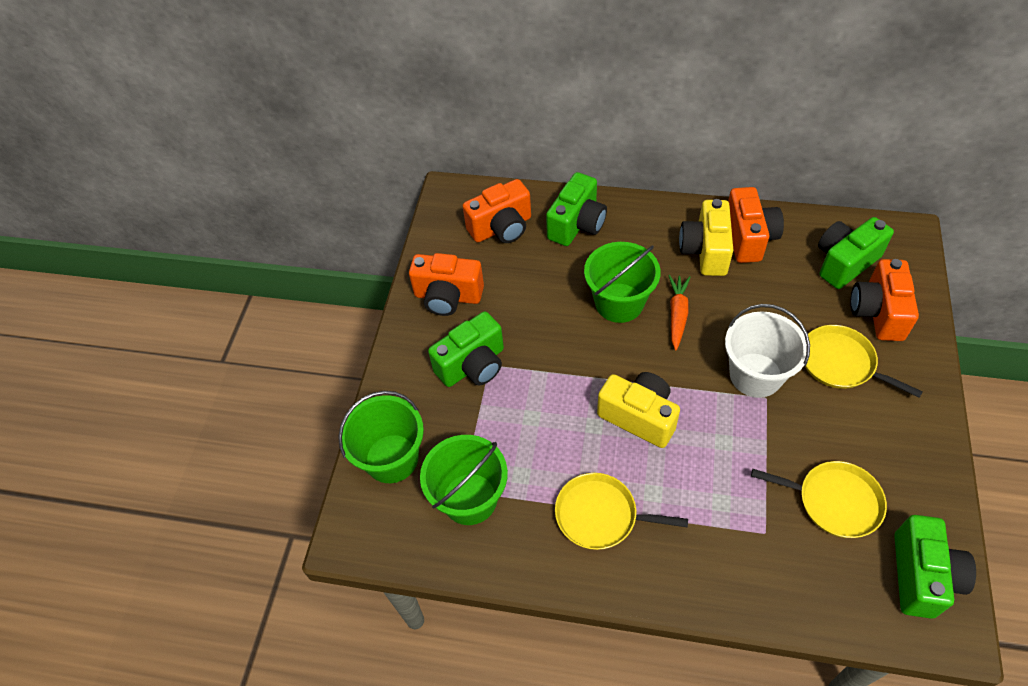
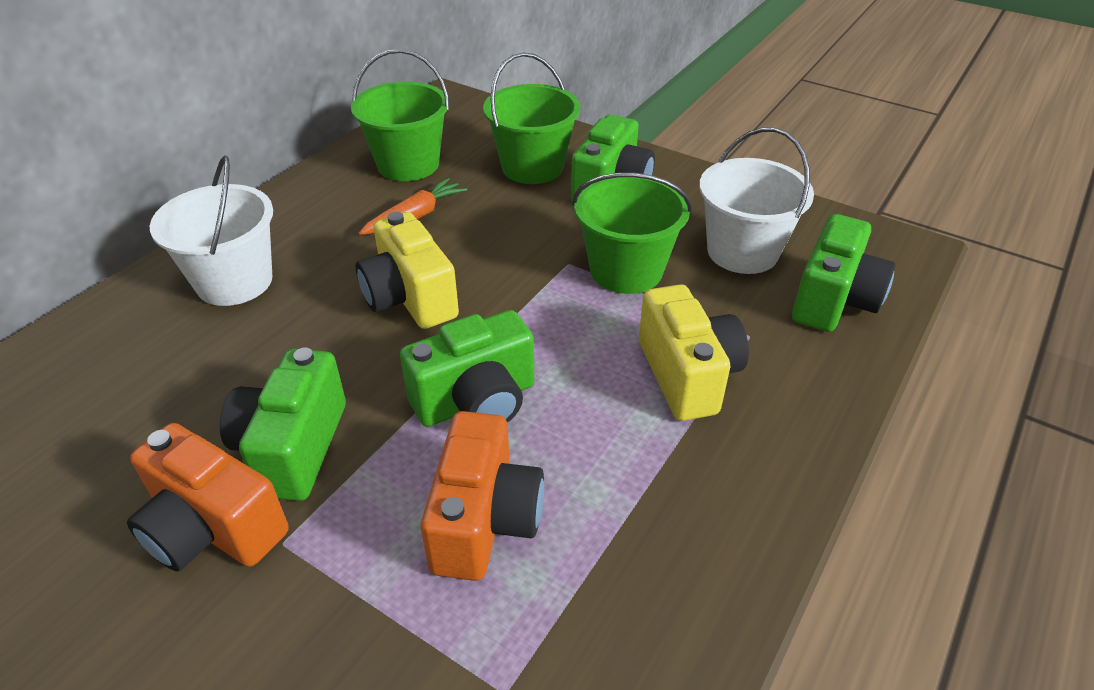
orange camera: 4 -> 2
white bucket: 1 -> 2
yellow pan: 3 -> 0

